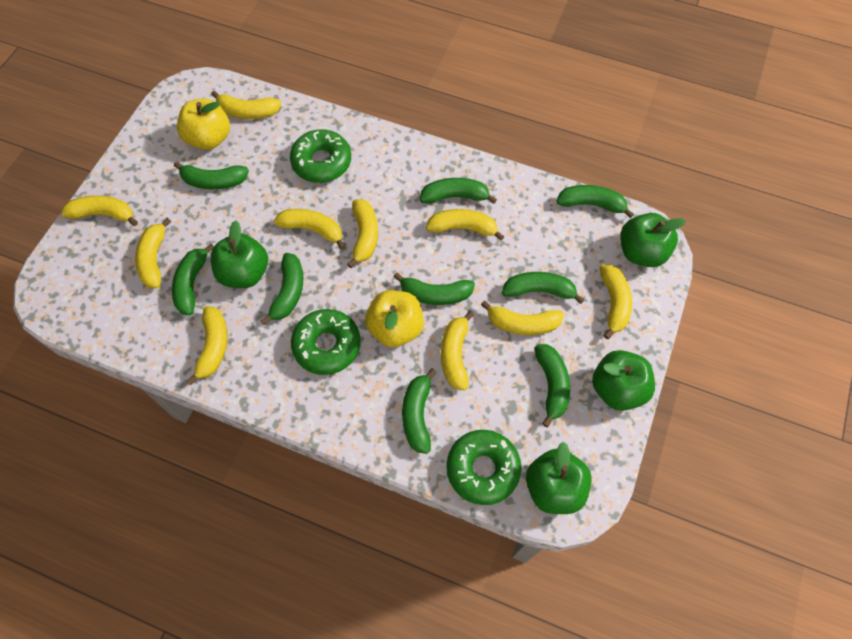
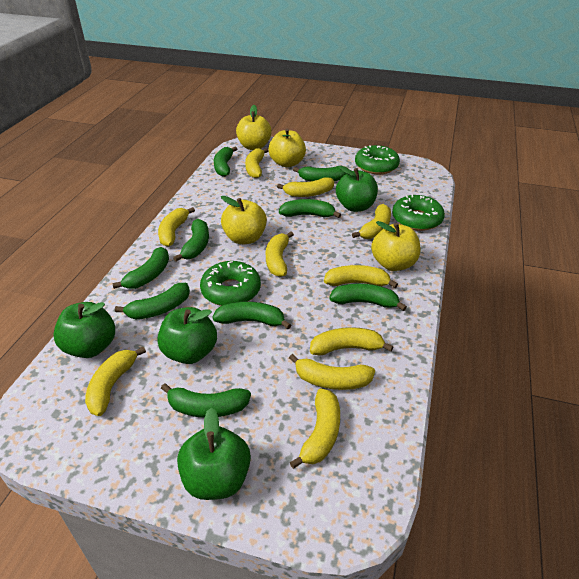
yellow apple: 2 -> 4

